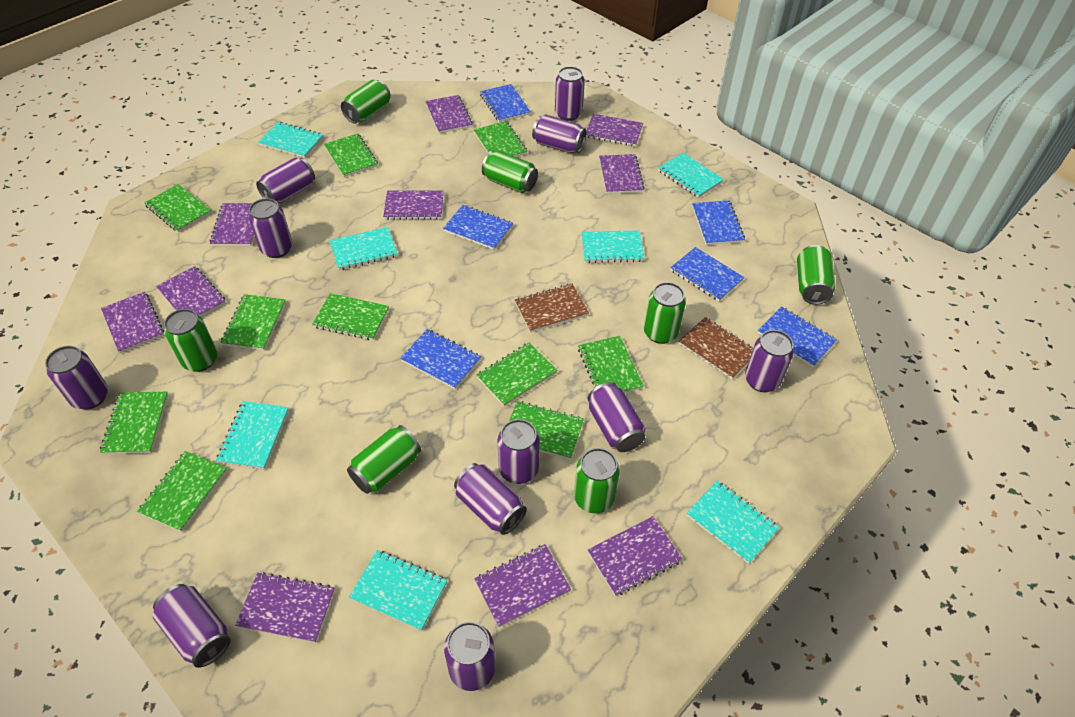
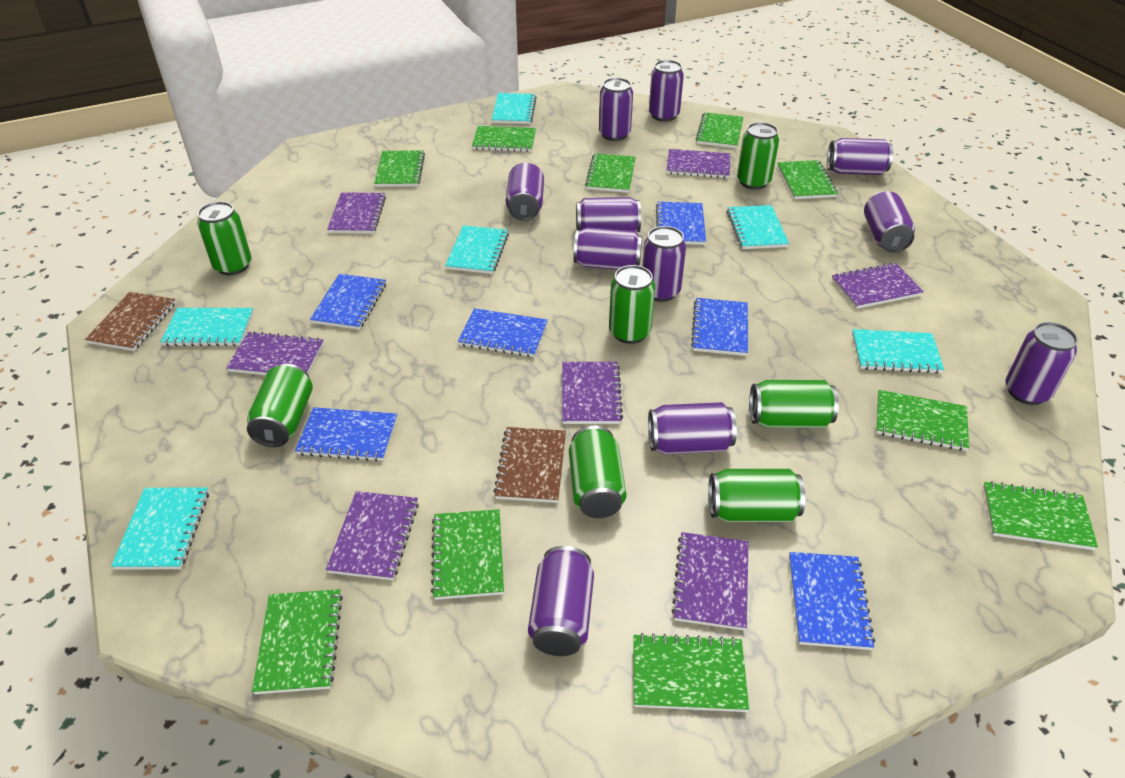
purple notebook: 10 -> 7
turquoise notebook: 7 -> 6

